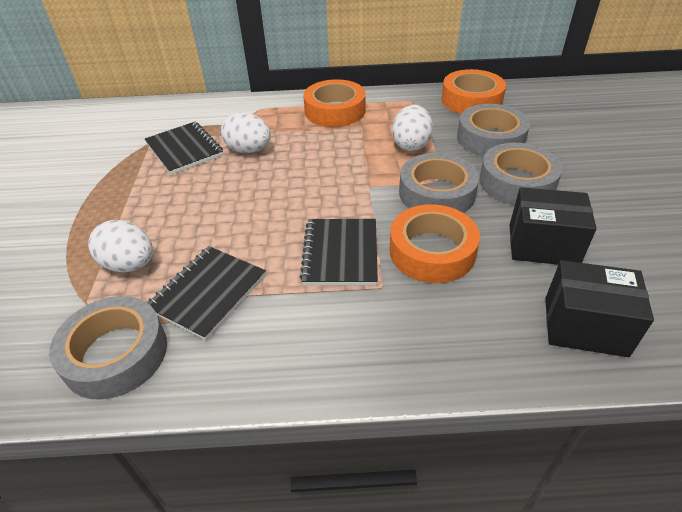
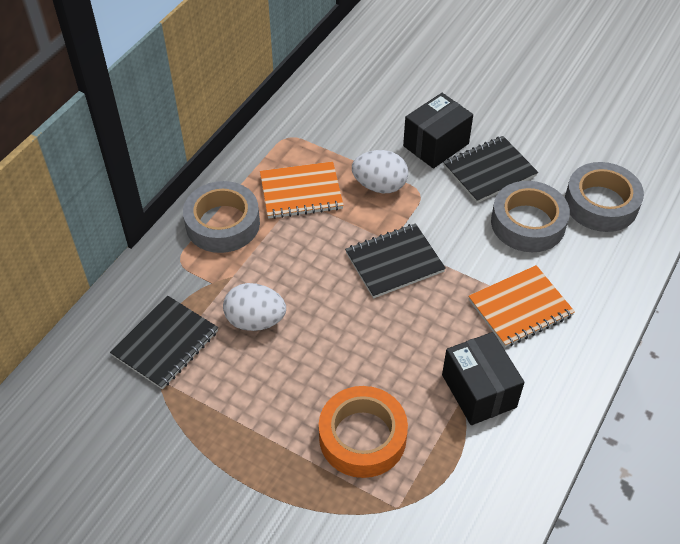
grey tape: 4 -> 3
orange notebook: 0 -> 2
orange tape: 3 -> 1
white egg: 3 -> 2

